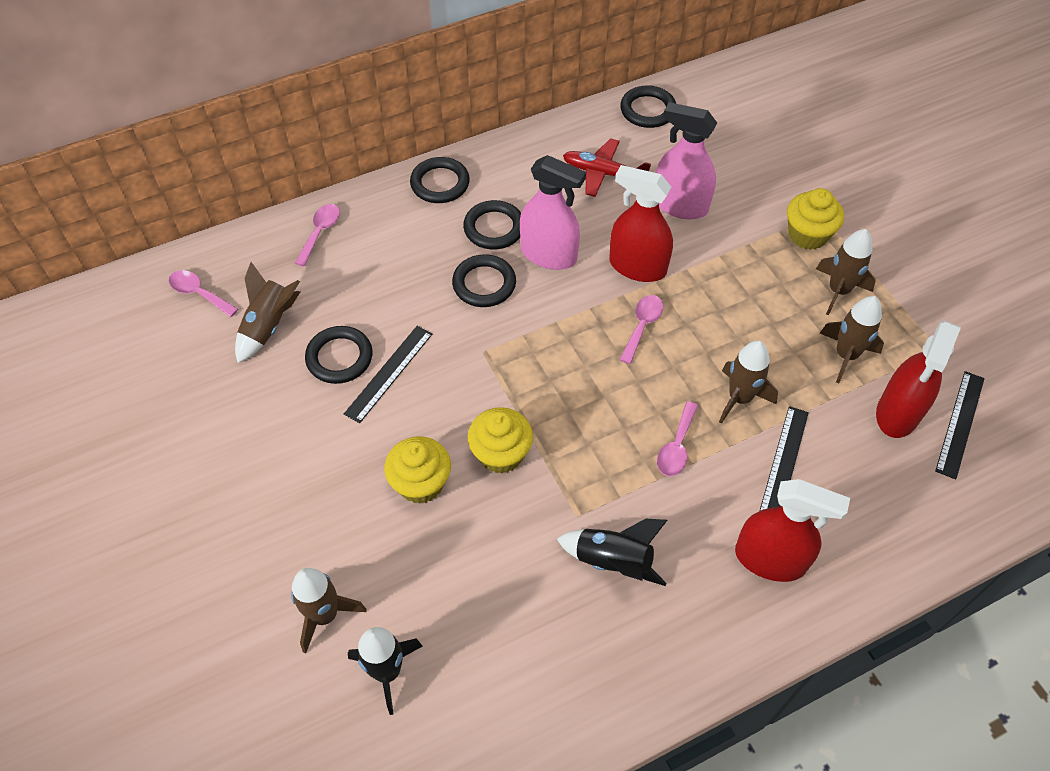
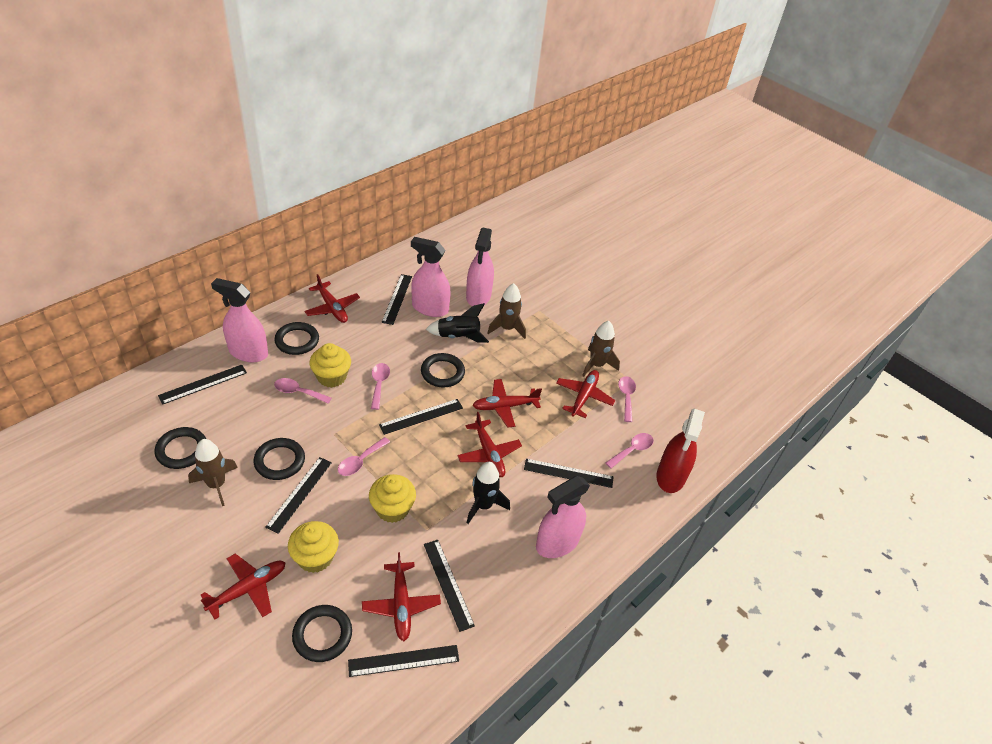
black ruler: 3 -> 7
brown rocket: 5 -> 3
pink spoon: 4 -> 5
pink spray bottle: 2 -> 4
red plane: 1 -> 6
red spray bottle: 3 -> 1

